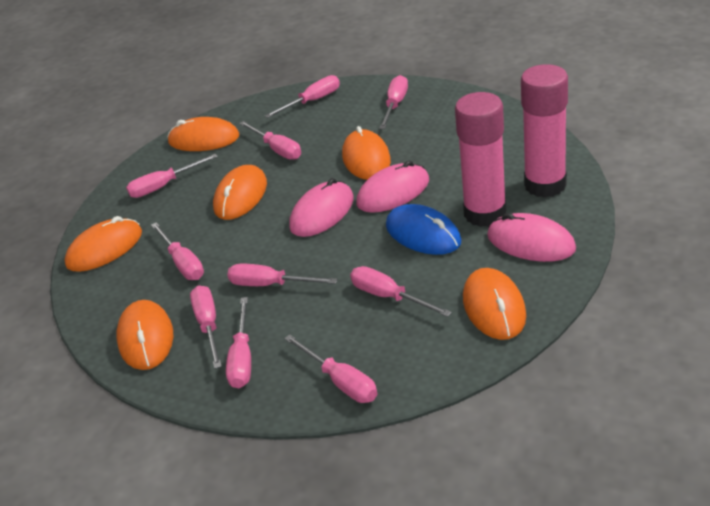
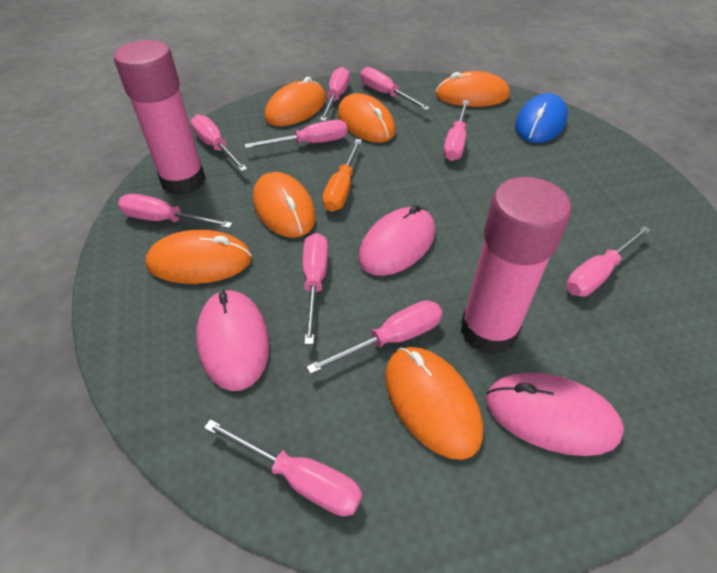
orange screwdriver: 0 -> 1

